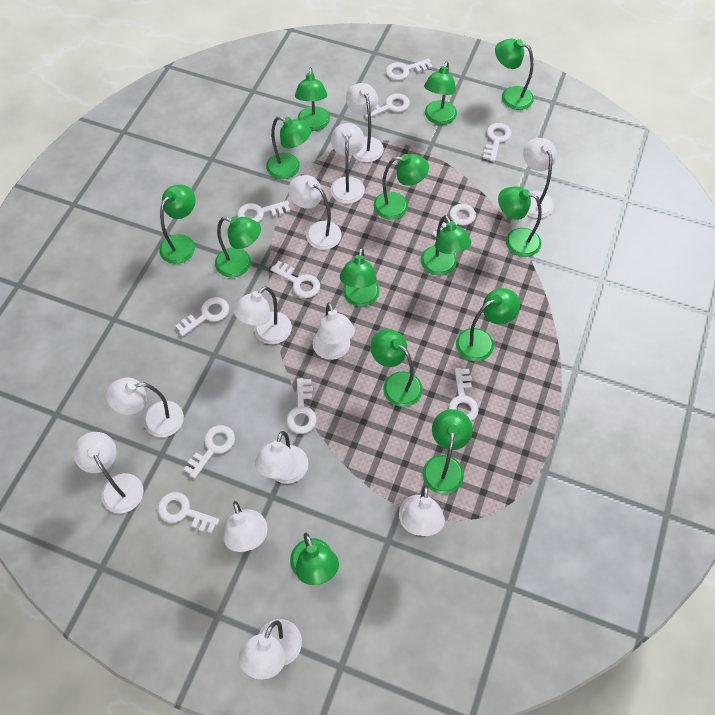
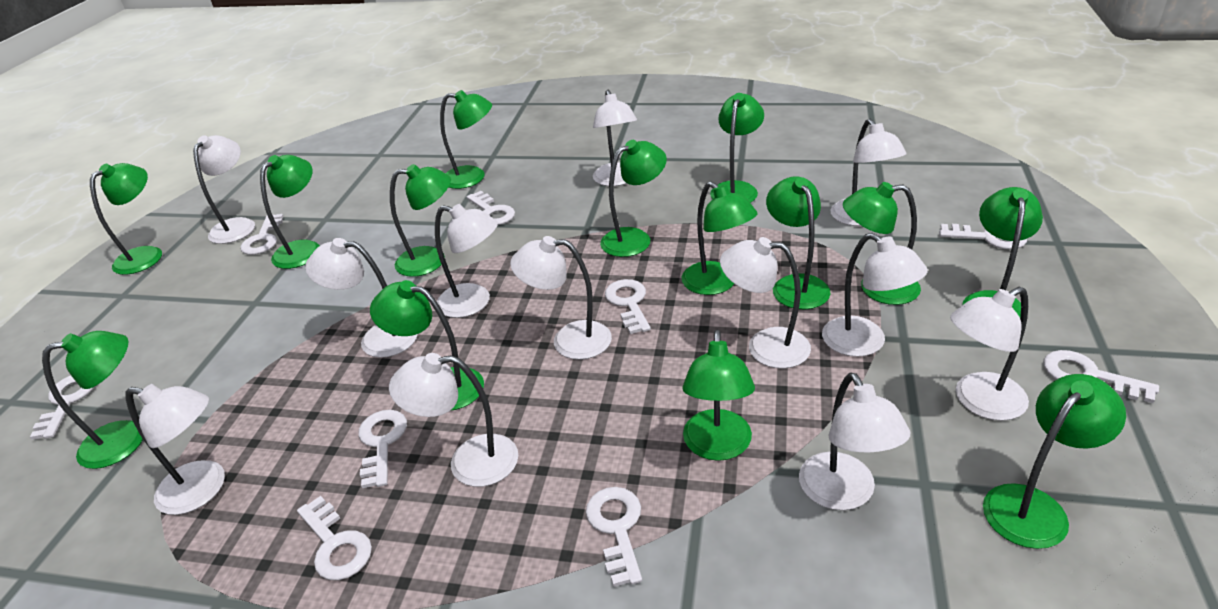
white key: 11 -> 9

